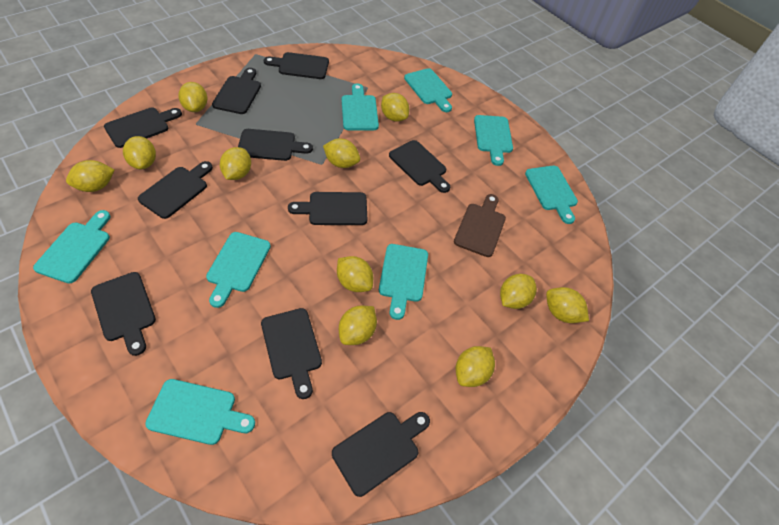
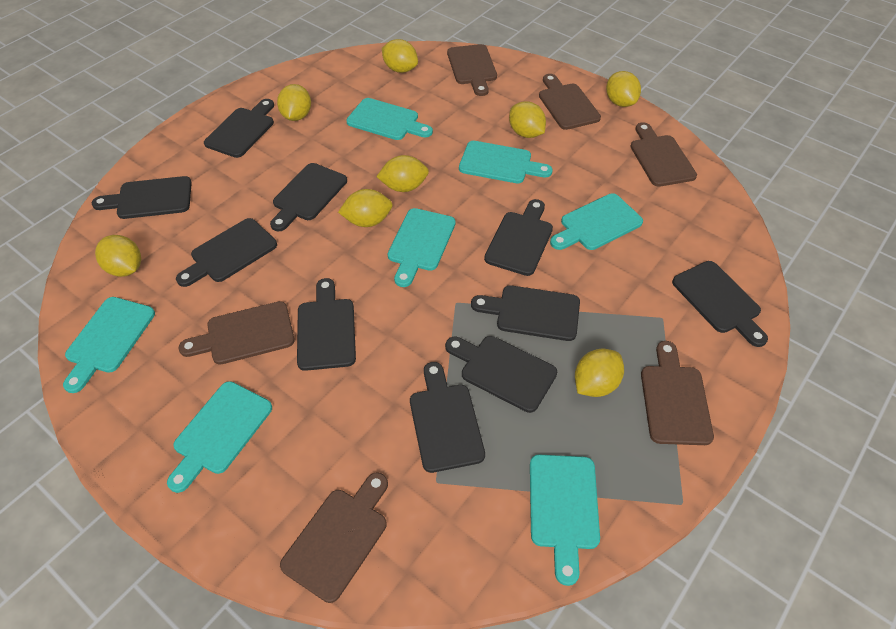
brown cutting board: 1 -> 6
turquoise cutting board: 8 -> 7
yellow lemon: 11 -> 8

